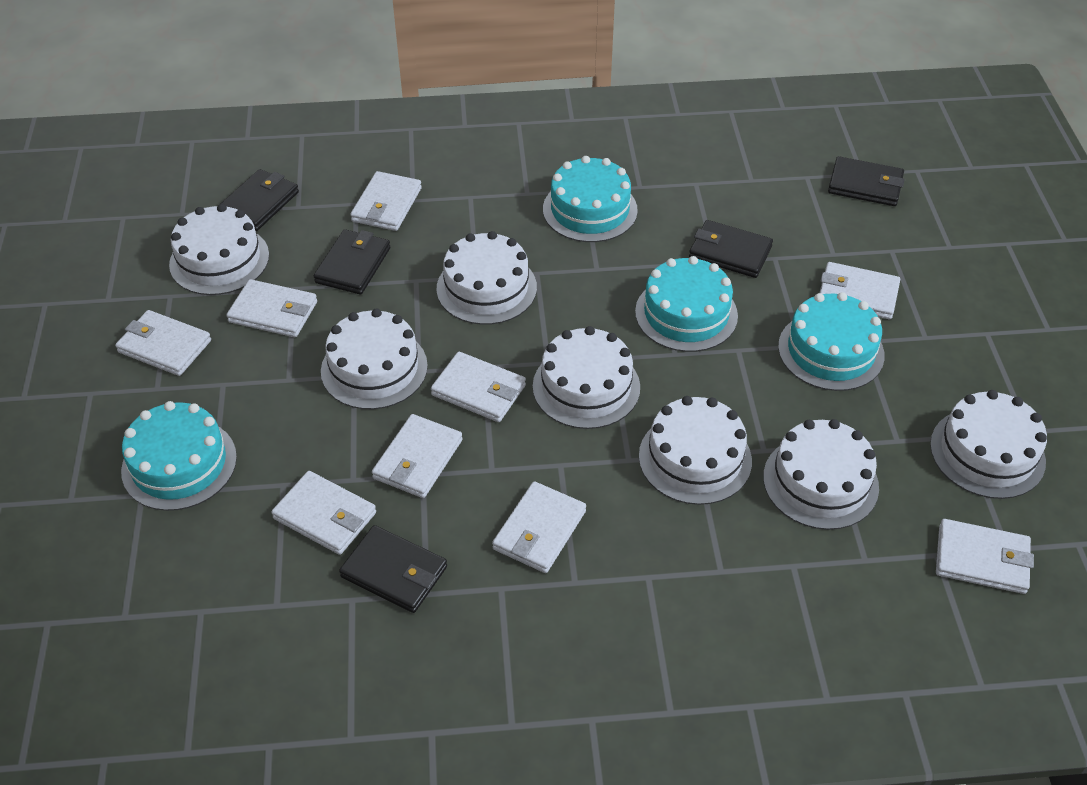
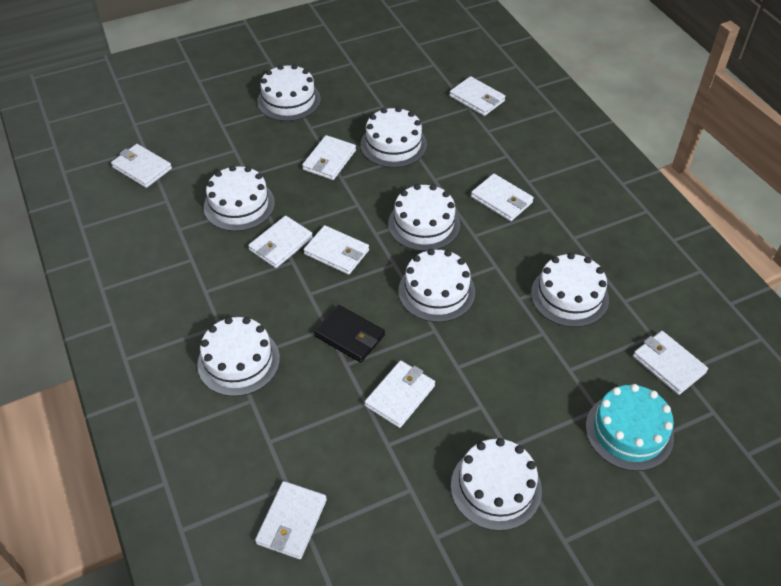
black wallet: 5 -> 1
turquoise cake: 4 -> 1
white cake: 7 -> 8

